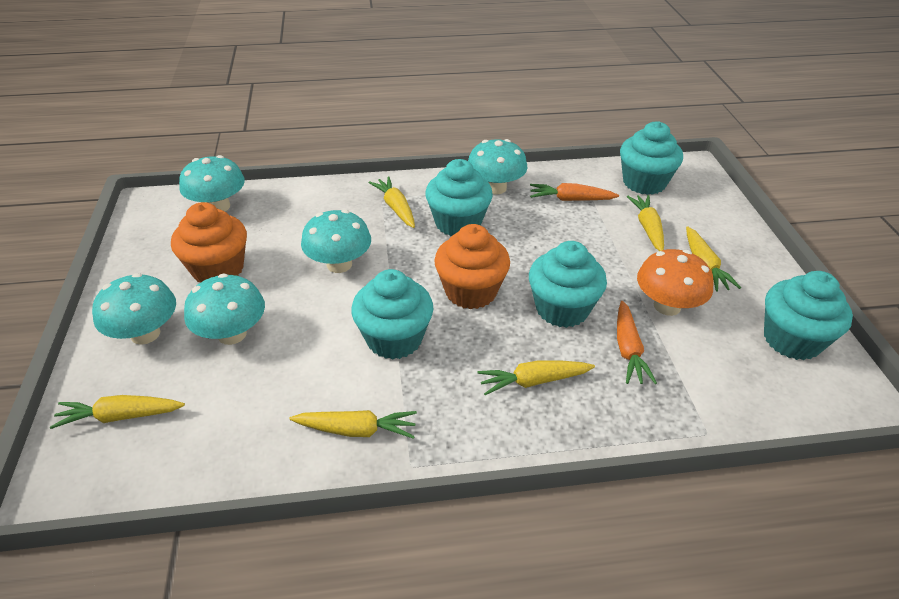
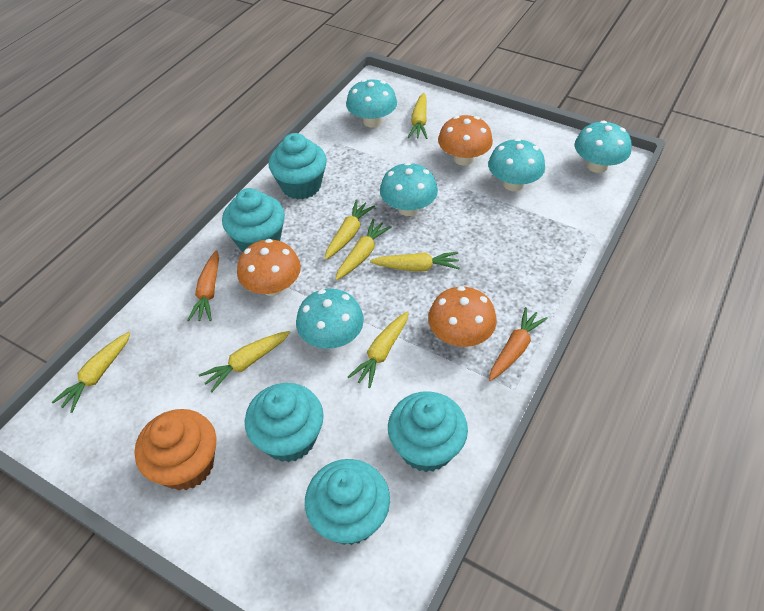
orange cupcake: 2 -> 1
orange mushroom: 1 -> 3
yellow carrot: 6 -> 7

